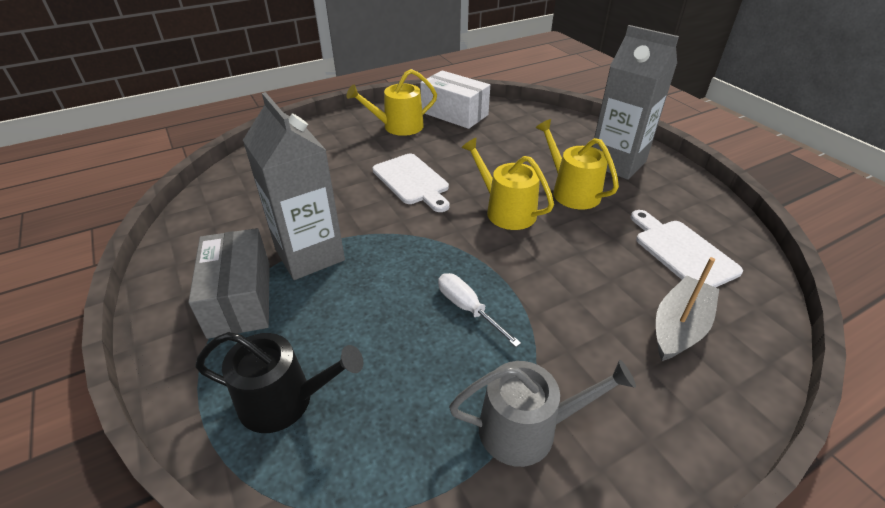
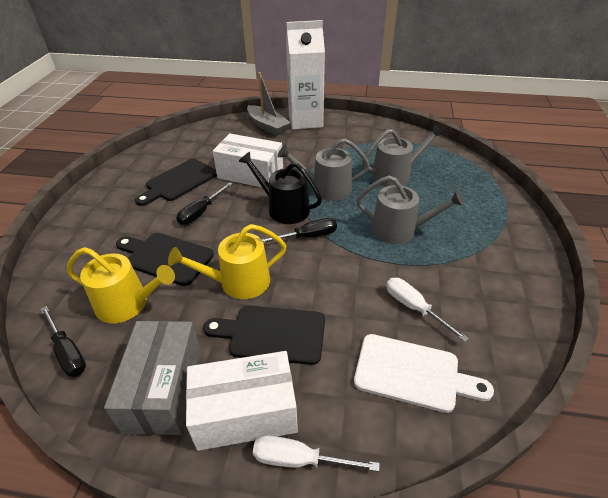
black cutting board: 0 -> 3
black screwdriver: 0 -> 3
grey carton: 2 -> 0
grey watering can: 1 -> 3
white box: 1 -> 2
white carton: 0 -> 1
white cutting board: 2 -> 1
white screwdriver: 1 -> 2
yellow watering can: 3 -> 2

